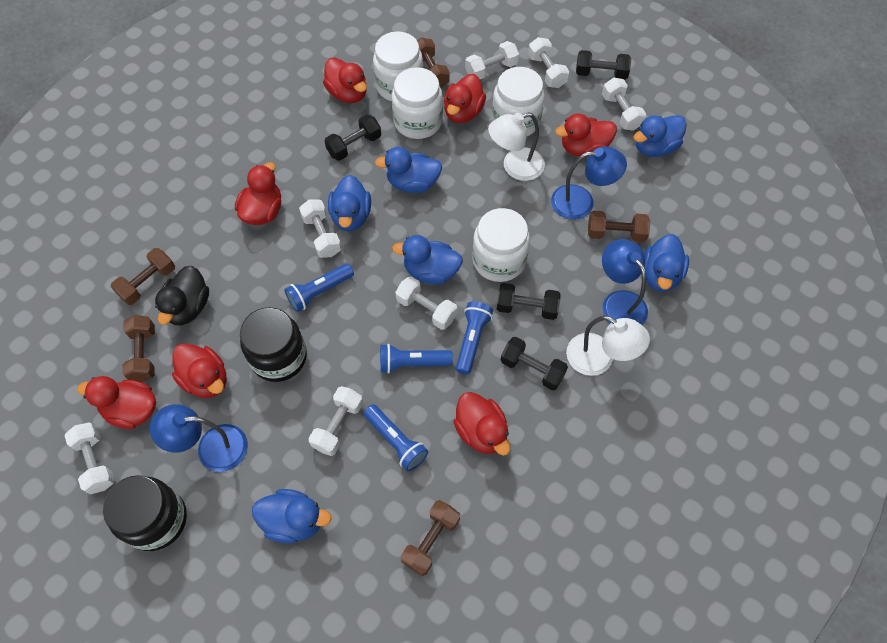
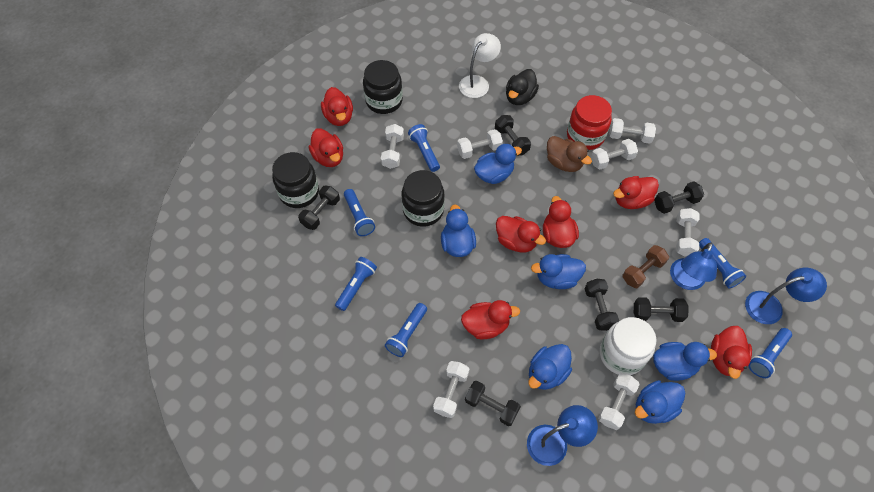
black dumbbell: 4 -> 6
black jar: 2 -> 3
blue flashlight: 4 -> 6
brown duck: 0 -> 1
brown dumbbell: 5 -> 1
red jar: 0 -> 1
white jar: 4 -> 1
white lamp: 2 -> 1

